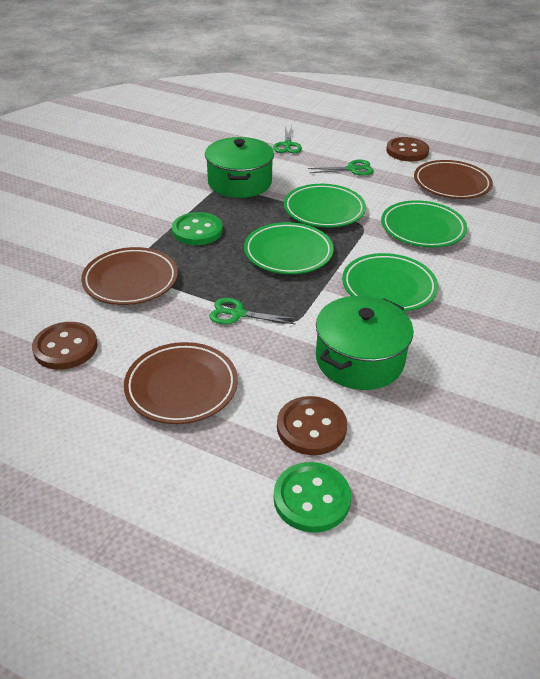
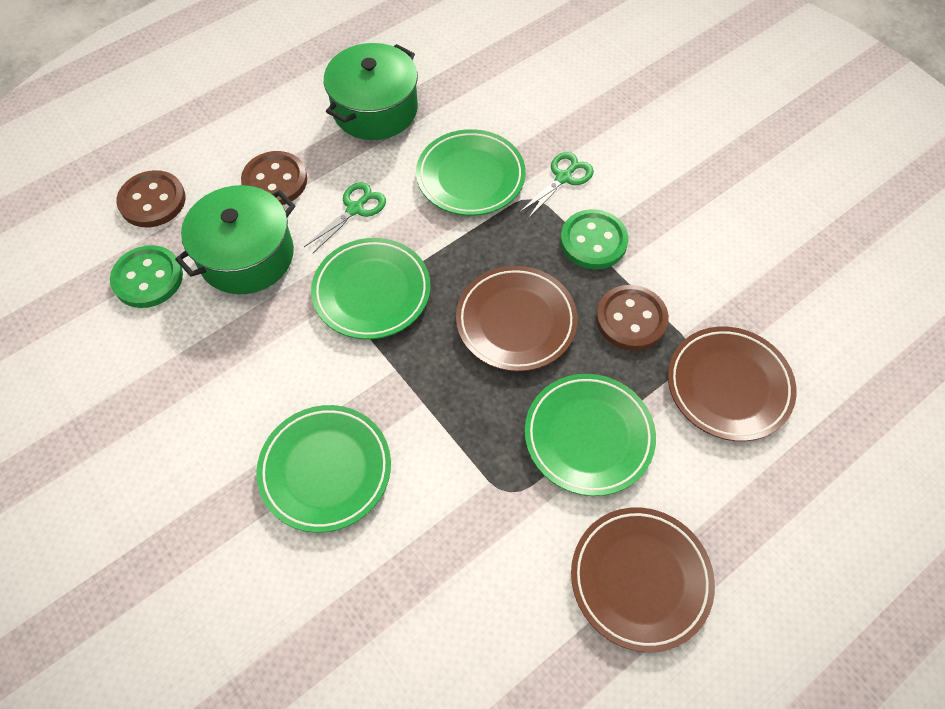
green scissors: 3 -> 2

